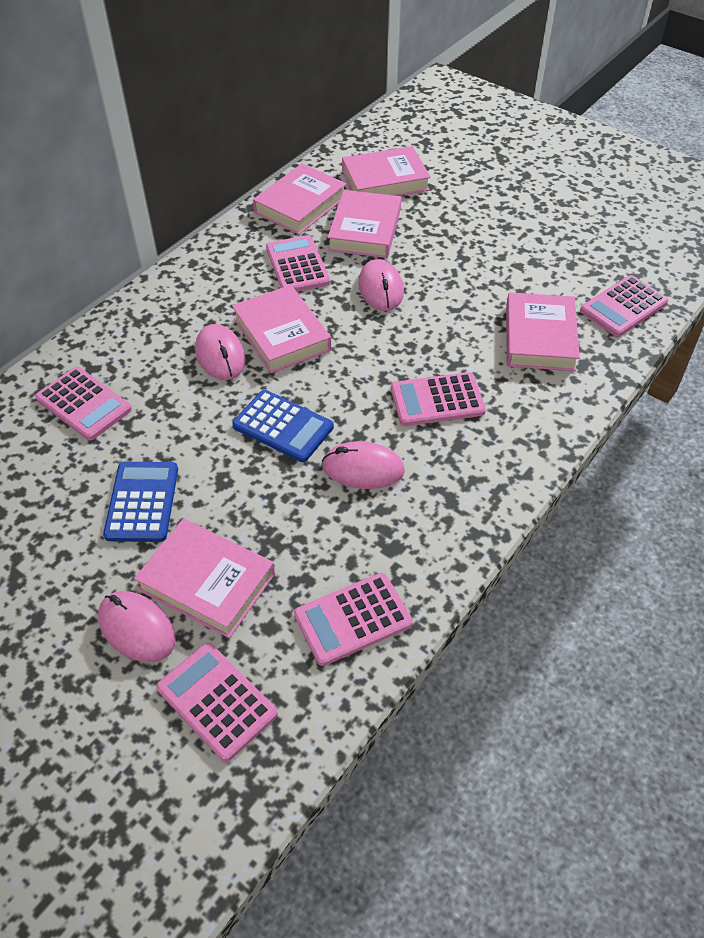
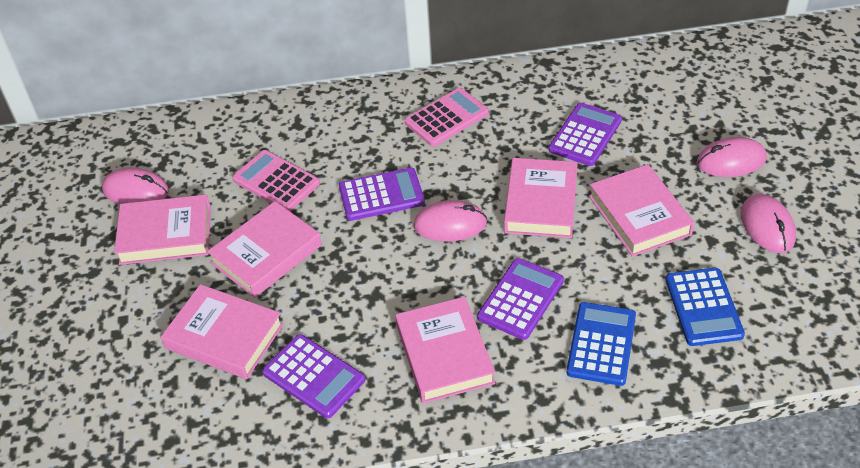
pink calculator: 6 -> 2
purple calculator: 0 -> 4

